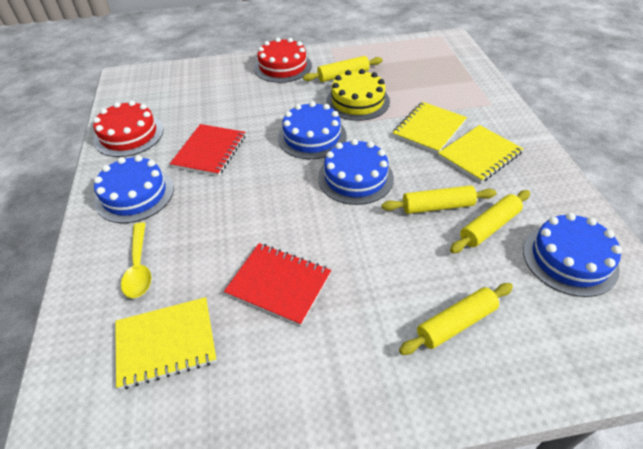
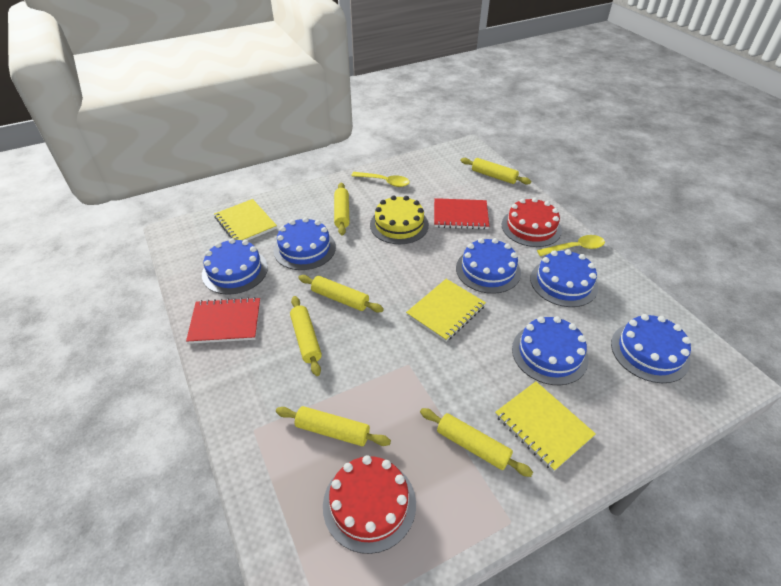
blue cake: 4 -> 6
yellow rolling pin: 4 -> 6
yellow spoon: 1 -> 2

